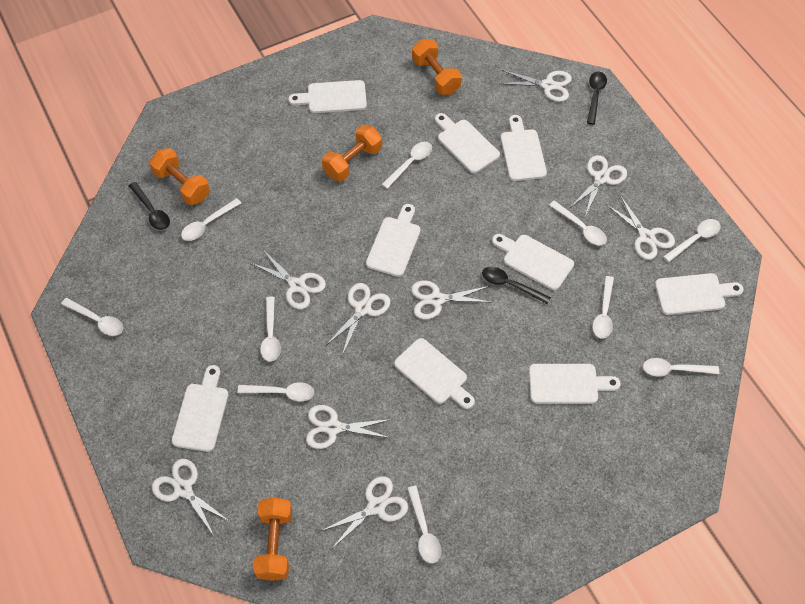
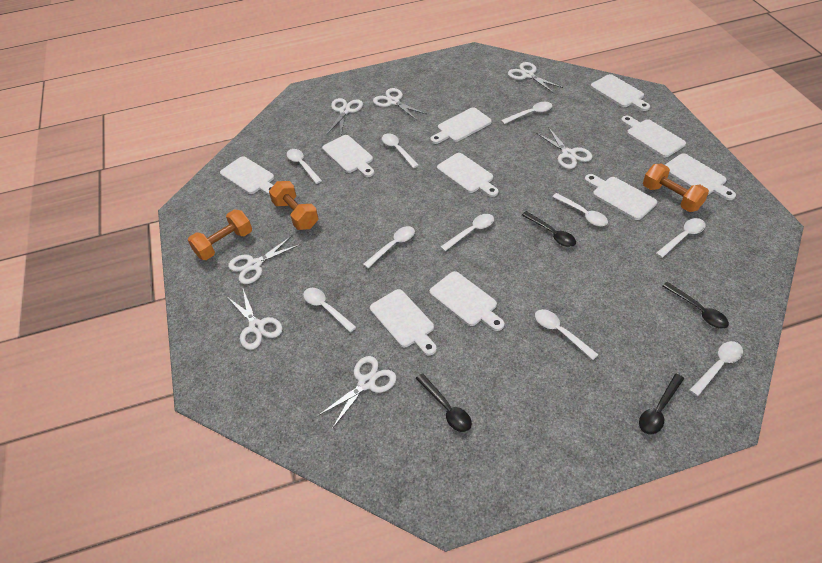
black spoon: 3 -> 4
orange dumbbell: 4 -> 3
white cutting board: 9 -> 10
white scissors: 9 -> 7

